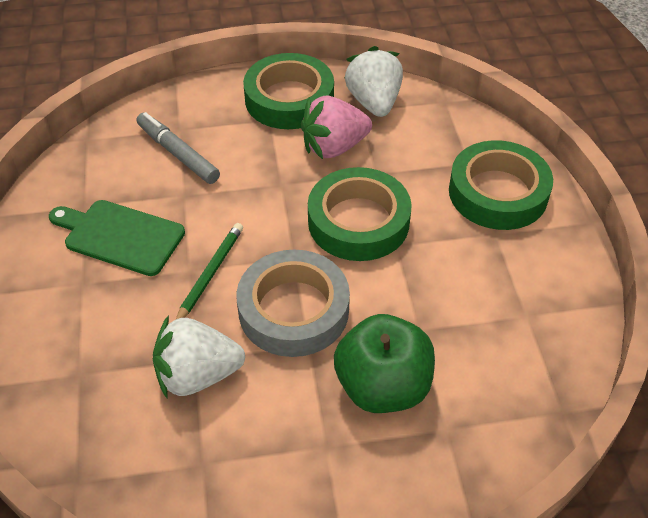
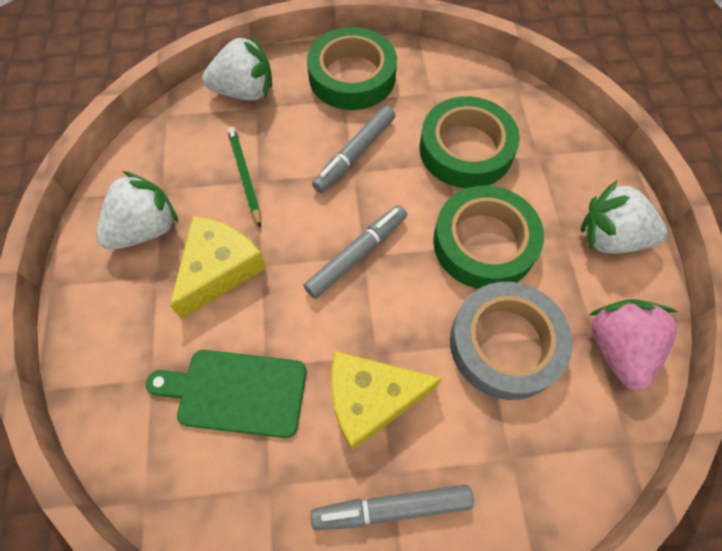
green apple: 1 -> 0
grey marker: 1 -> 3
white strawberry: 2 -> 3
yellow cheese: 0 -> 2

